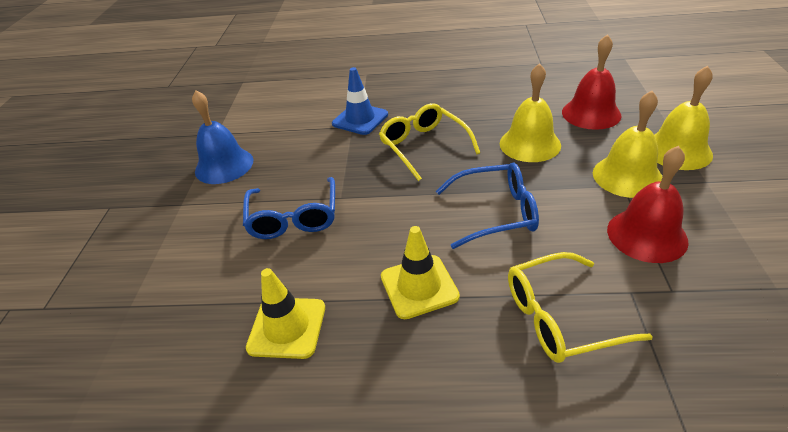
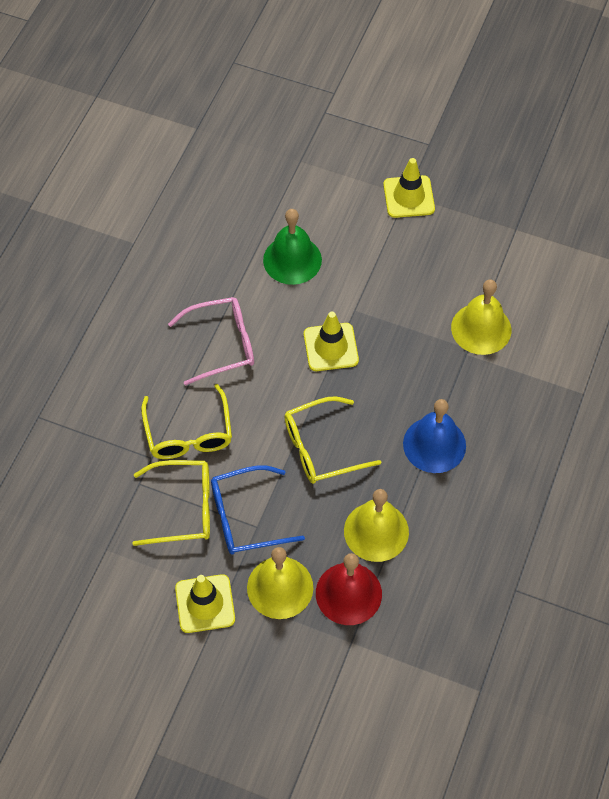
blue glasses: 2 -> 1
blue traffic cone: 1 -> 0
green bell: 0 -> 1
pink glasses: 0 -> 1
red bell: 2 -> 1
yellow glasses: 2 -> 3
yellow traffic cone: 2 -> 3

